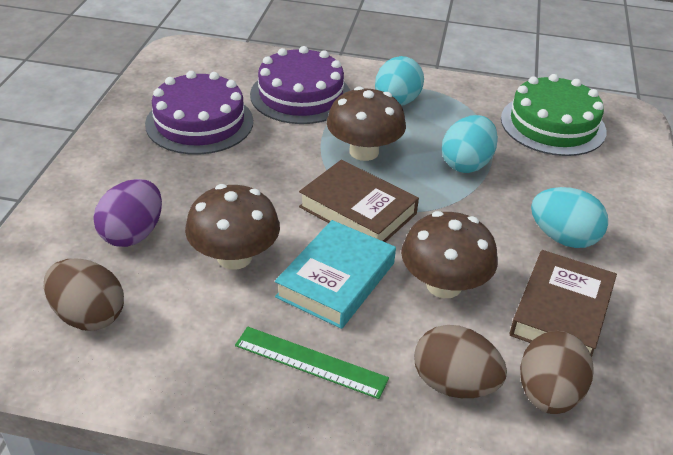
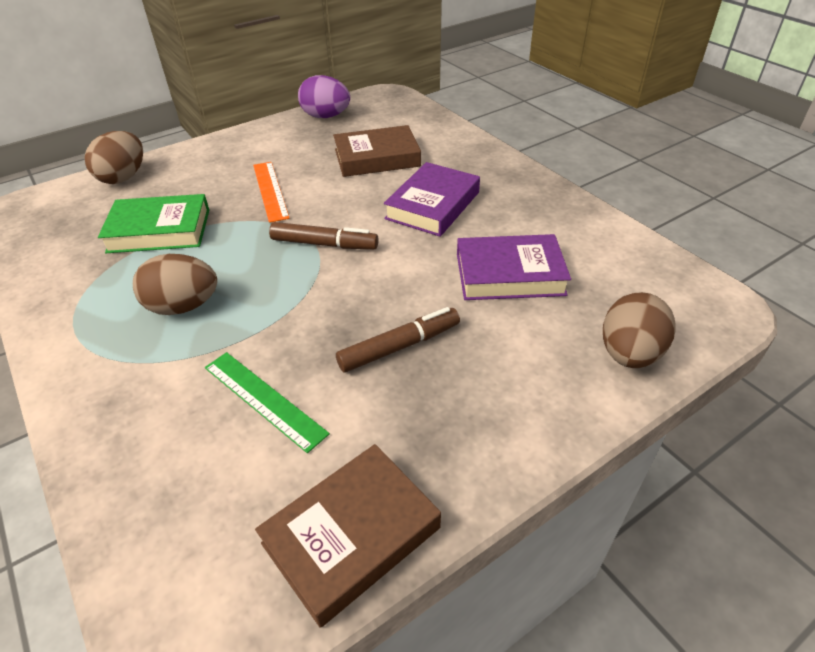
brown marker: 0 -> 2
brown mushroom: 3 -> 0
green book: 0 -> 1
green cake: 1 -> 0
orange ruler: 0 -> 1
purple book: 0 -> 2
purple cake: 2 -> 0
turquoise book: 1 -> 0
turquoise egg: 3 -> 0

